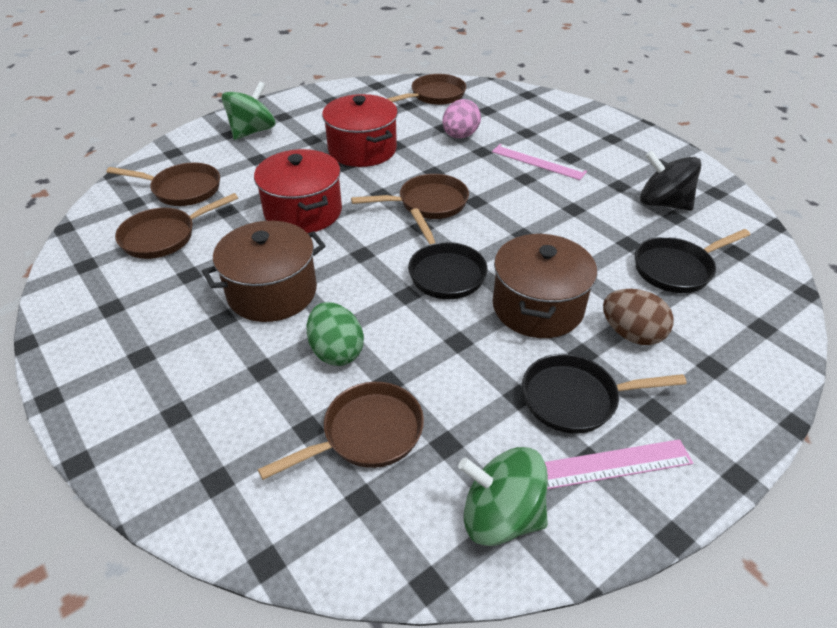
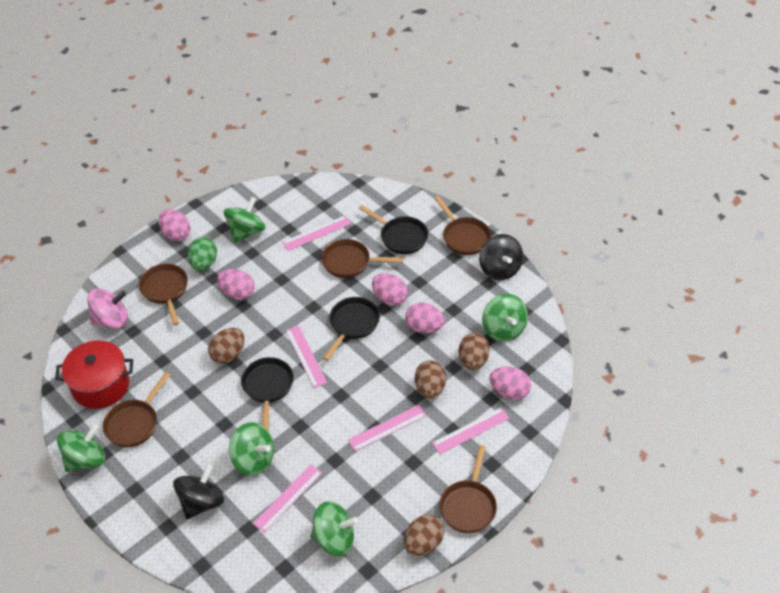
black spinning top: 1 -> 2
brown egg: 1 -> 4
brown pot: 2 -> 0
green spinning top: 2 -> 5
pink egg: 1 -> 5
pink ruler: 2 -> 5
pink spinning top: 0 -> 1
red pot: 2 -> 1

